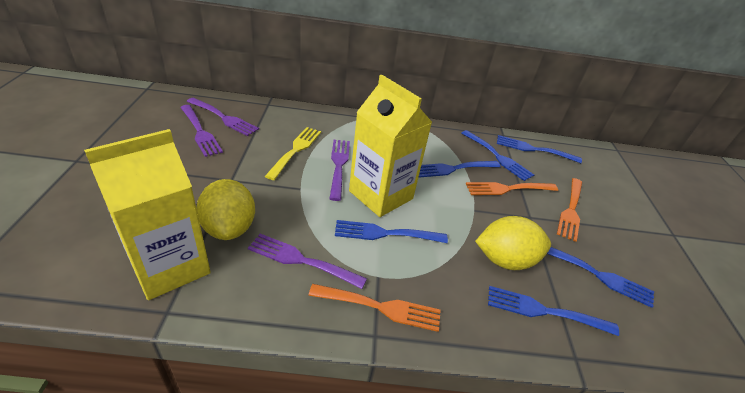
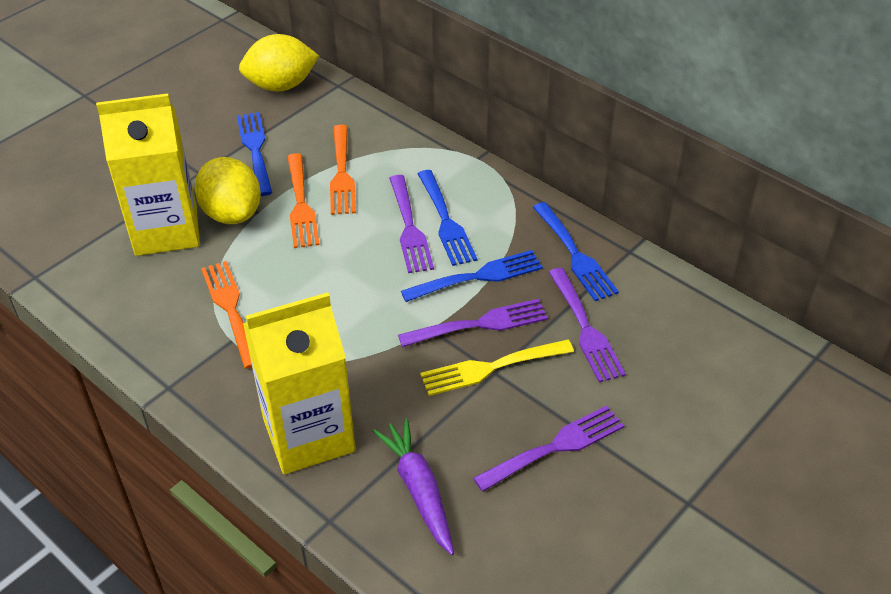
blue fork: 6 -> 4
purple carrot: 0 -> 1

